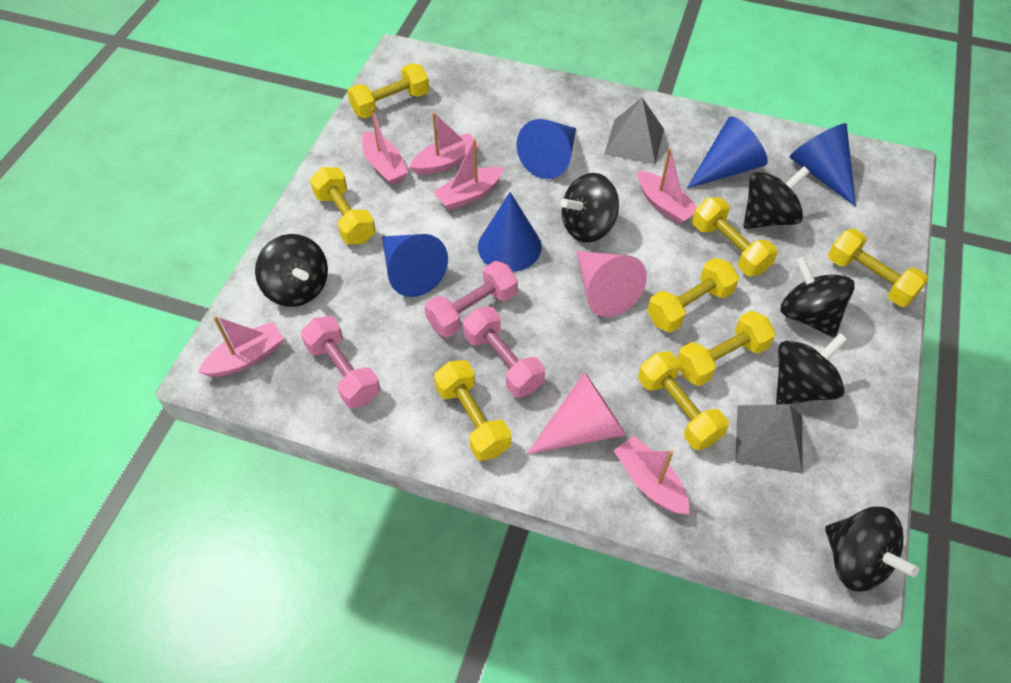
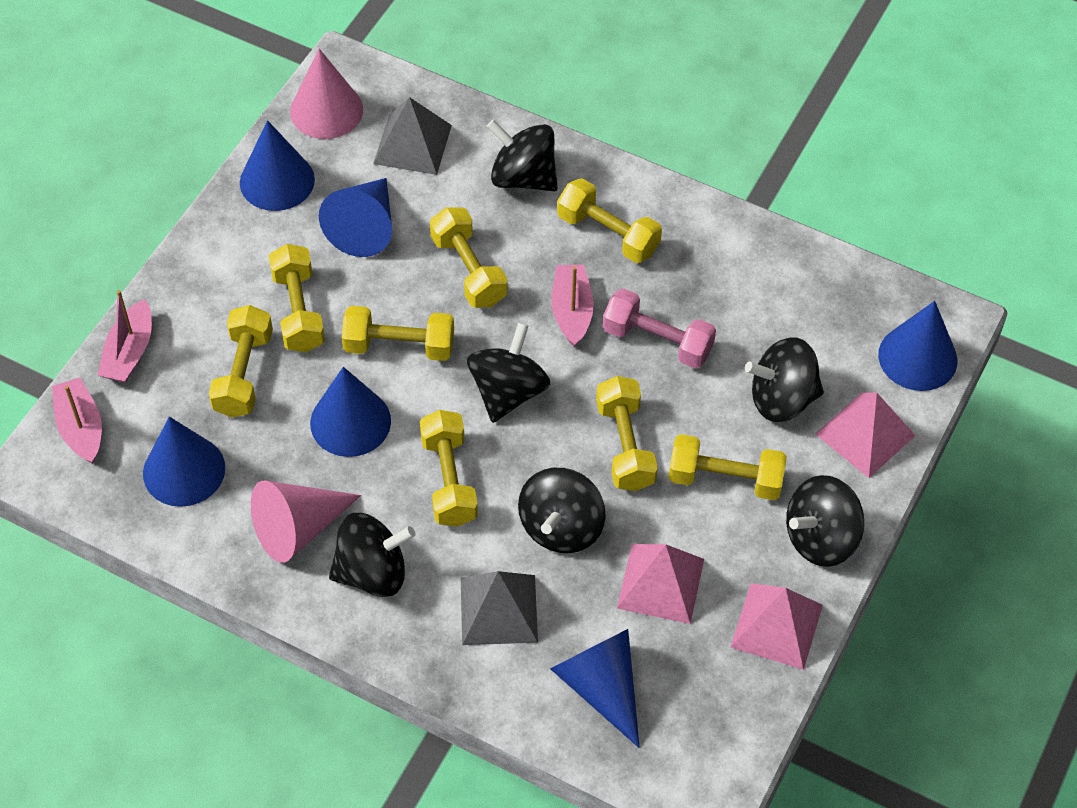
blue cone: 5 -> 6
pink boat: 6 -> 3
pink dumbbell: 3 -> 1
pink pyramid: 0 -> 3

